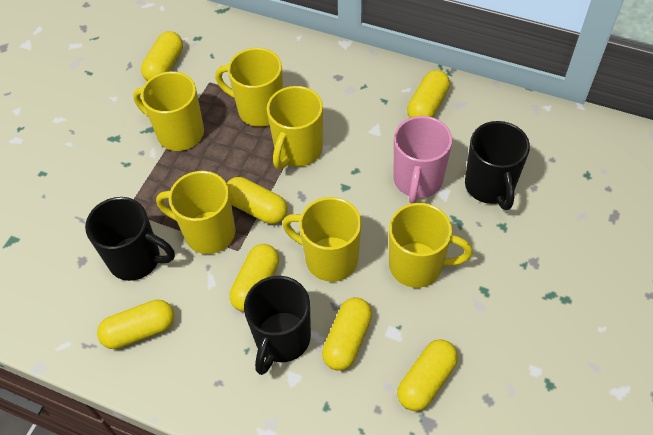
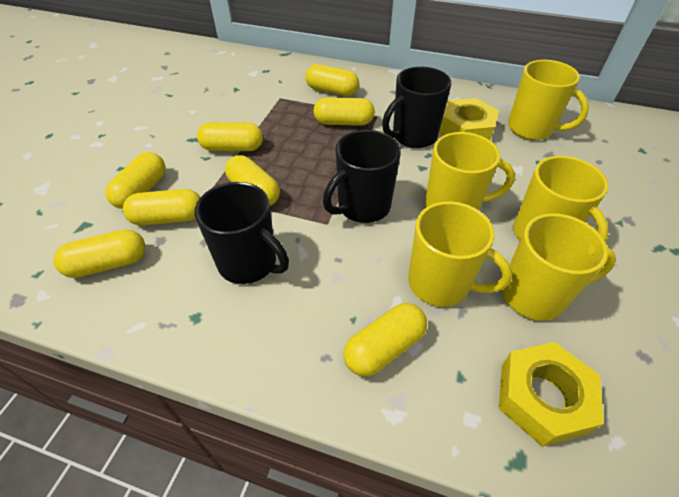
pink mug: 1 -> 0
yellow capsule: 7 -> 8
yellow mug: 6 -> 5
yellow nut: 0 -> 2

